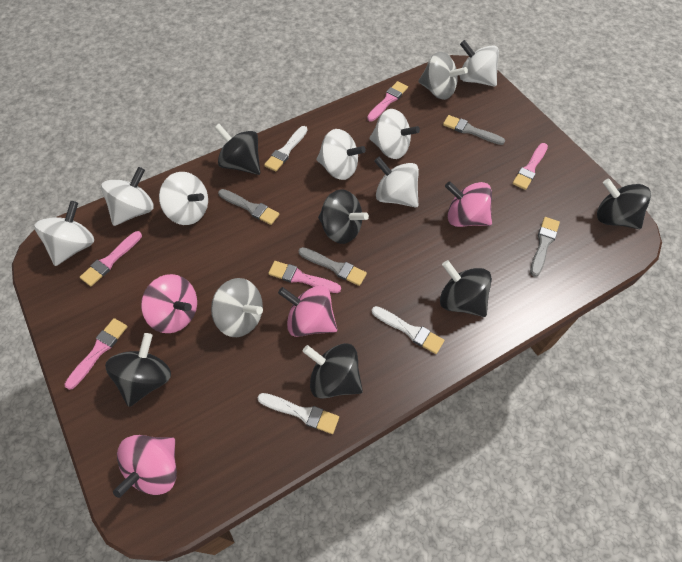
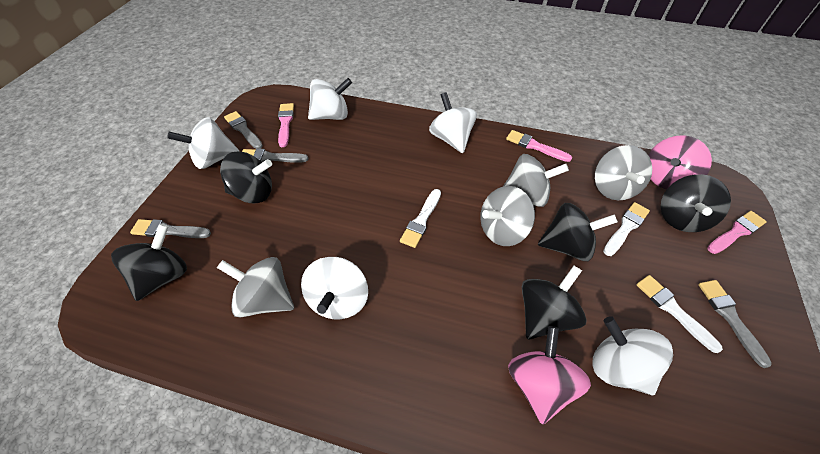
black spinning top: 6 -> 5
grey spinning top: 2 -> 4
pink brush: 5 -> 3
pink spinning top: 4 -> 2
white spinning top: 7 -> 5

